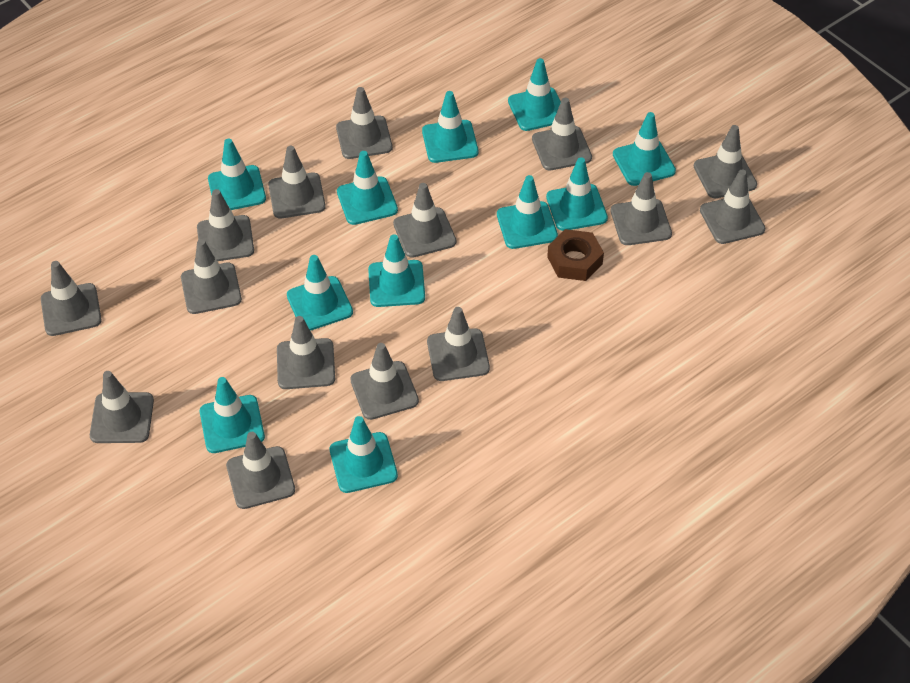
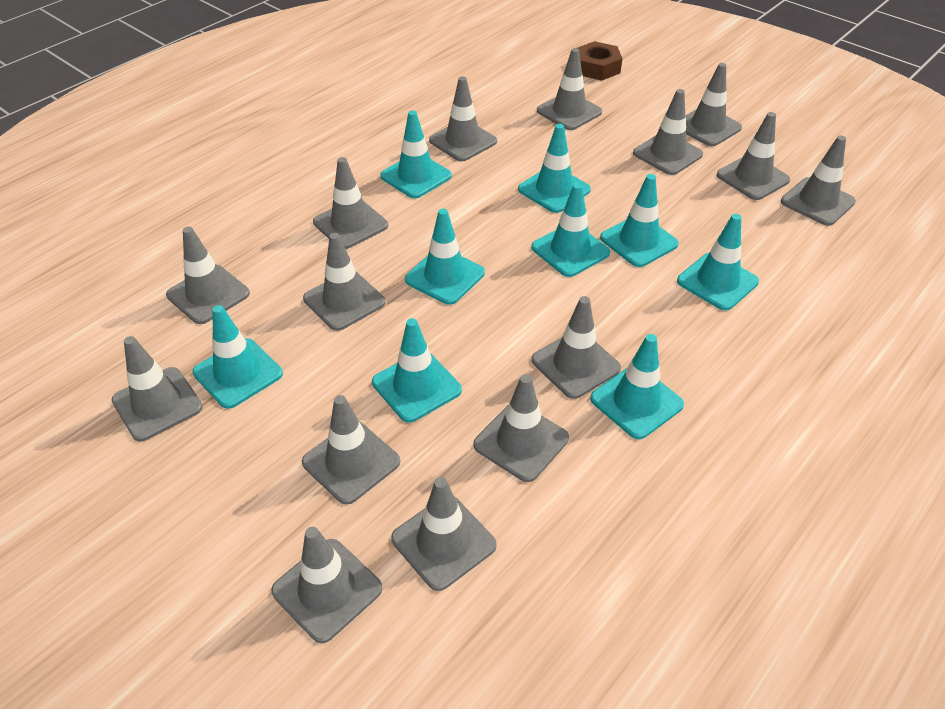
turquoise traffic cone: 11 -> 9

